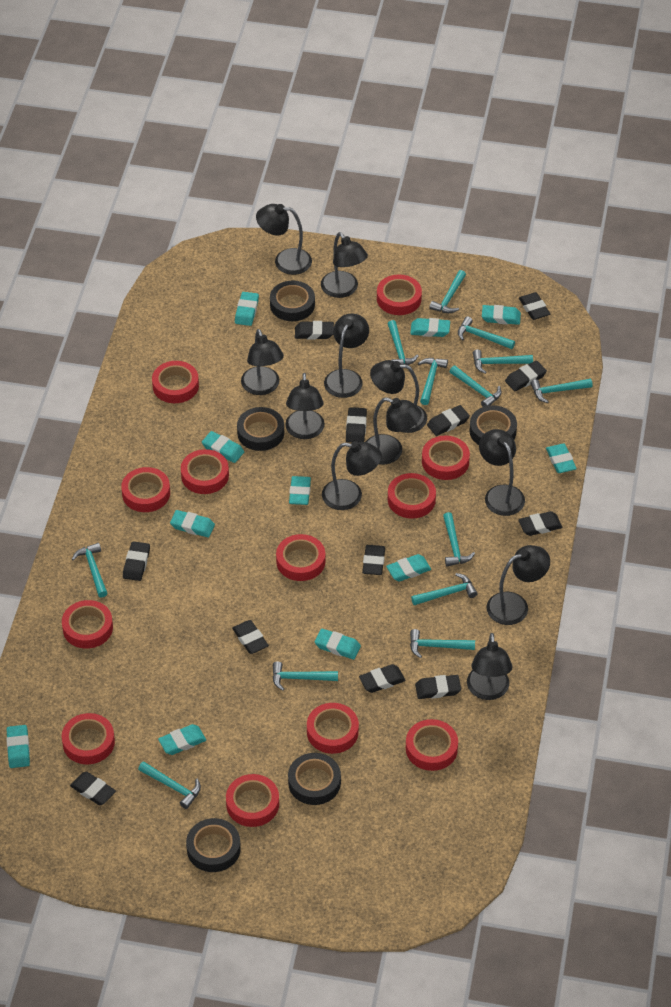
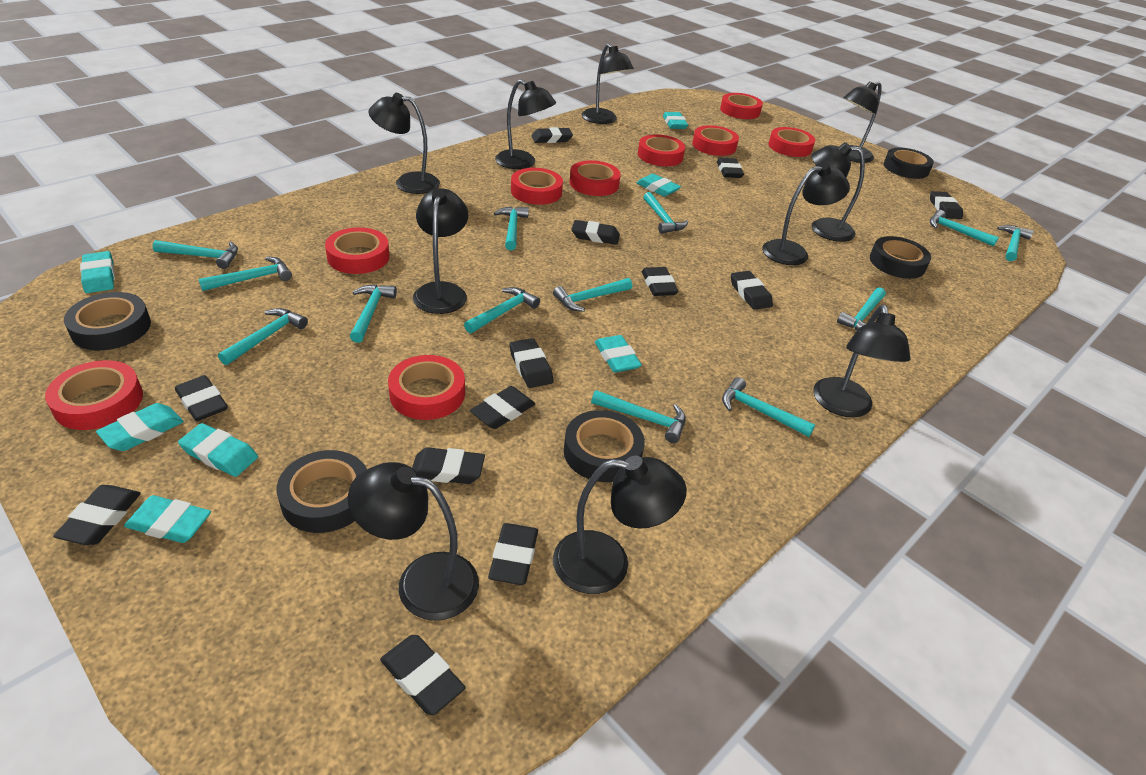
black eraser: 12 -> 13
black lamp: 11 -> 10
red tape: 12 -> 9
turquoise eraser: 11 -> 7

